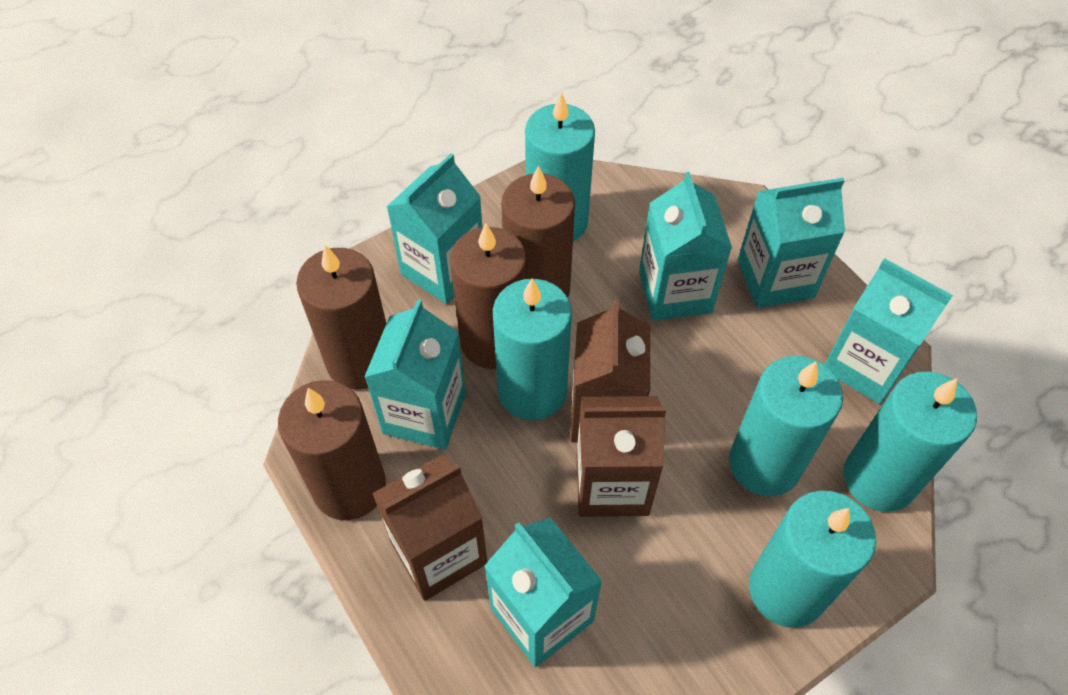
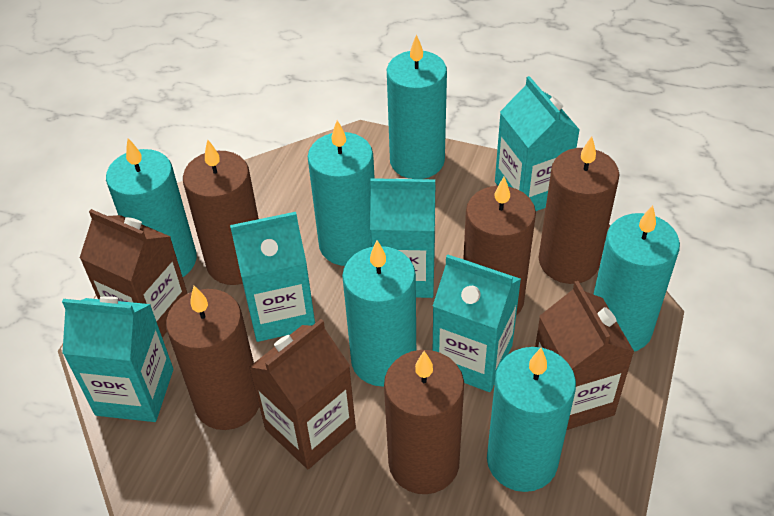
brown candle: 4 -> 5
turquoise candle: 5 -> 6
turquoise carton: 6 -> 5

